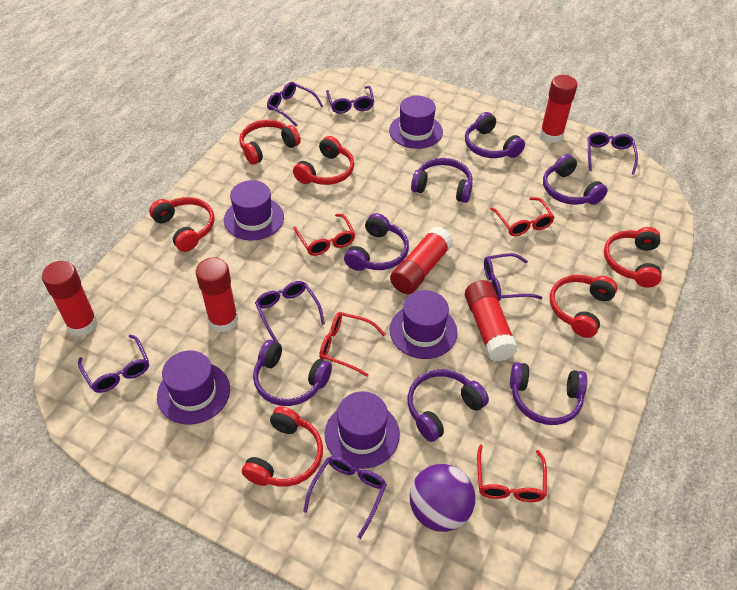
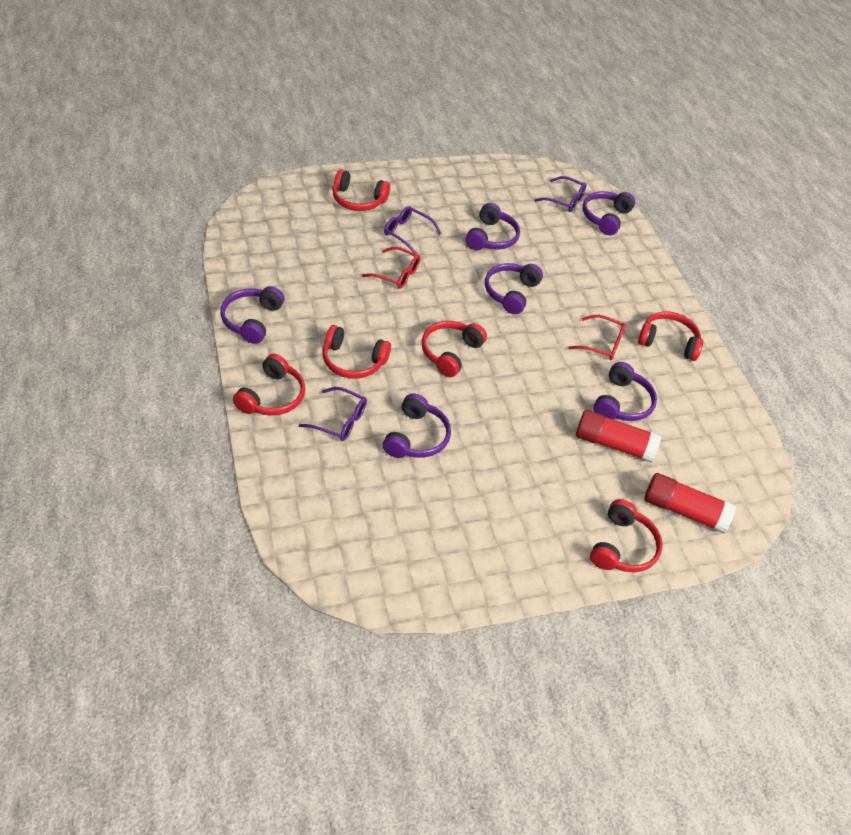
purple ball: 1 -> 0
purple glasses: 7 -> 3
purple hat: 5 -> 0
purple headphones: 7 -> 6
red glasses: 4 -> 2
red glue stick: 5 -> 2

